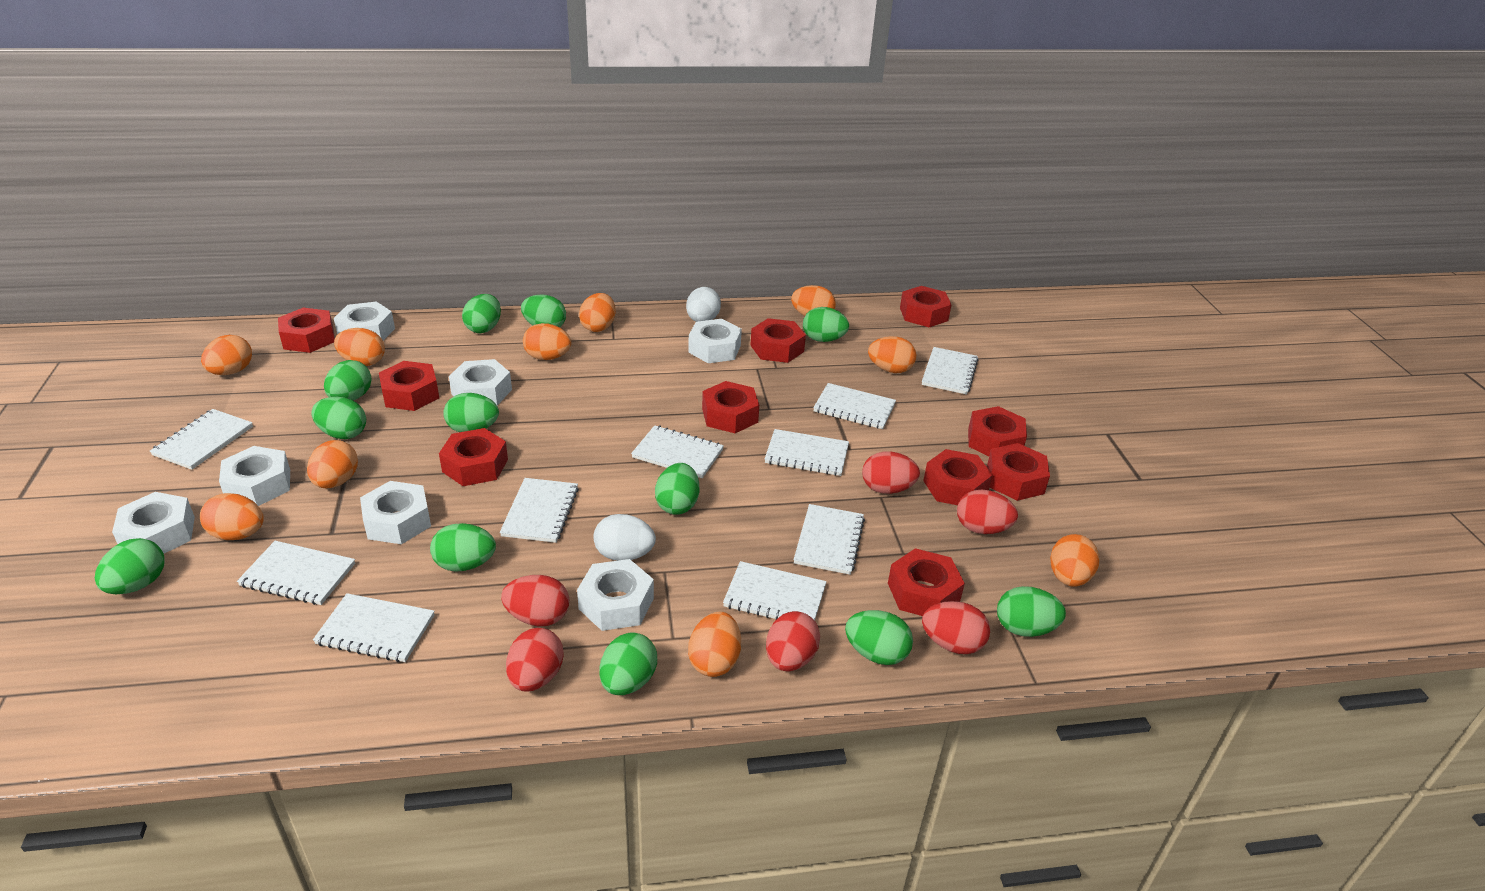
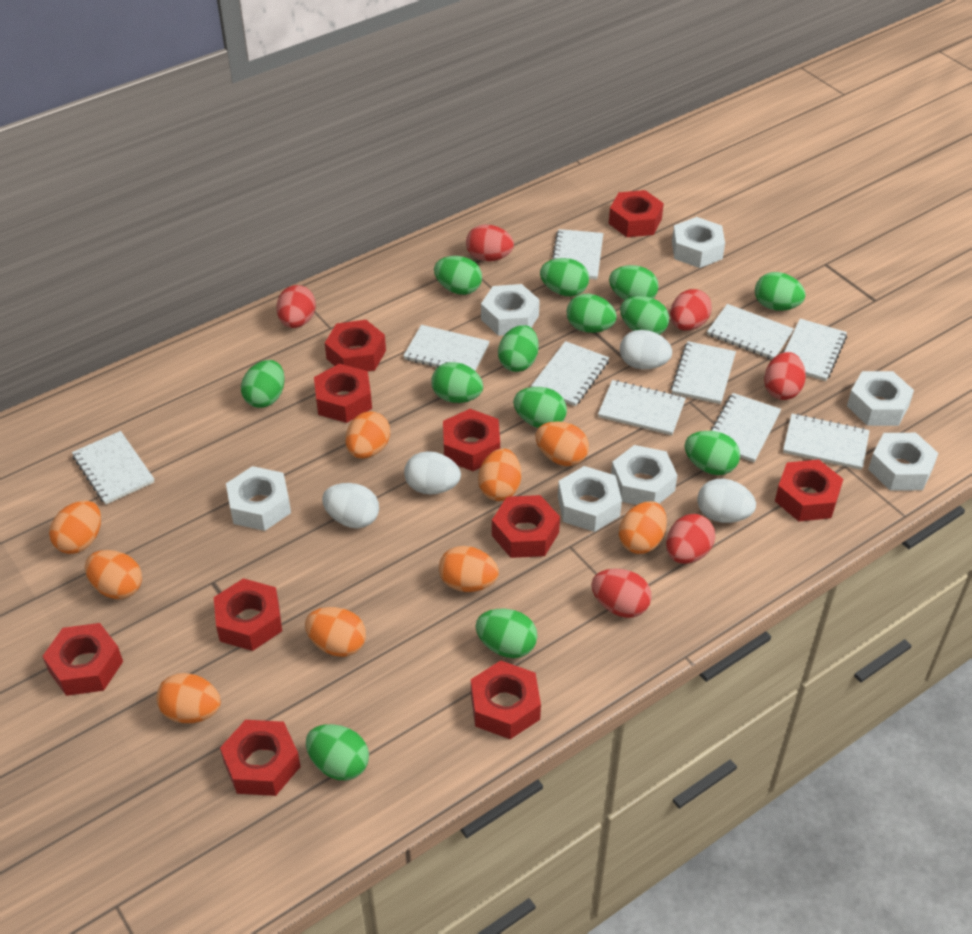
green egg: 12 -> 13
orange egg: 10 -> 9
white egg: 2 -> 4

